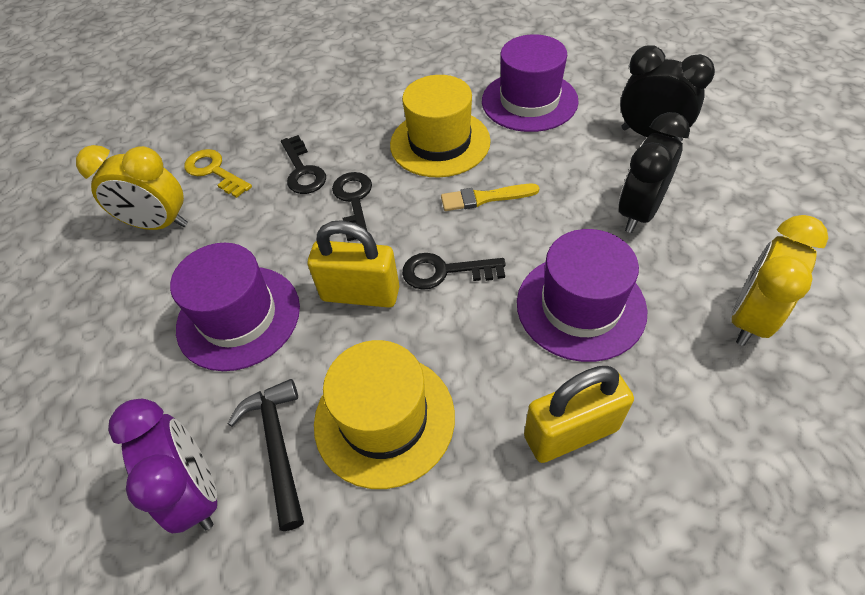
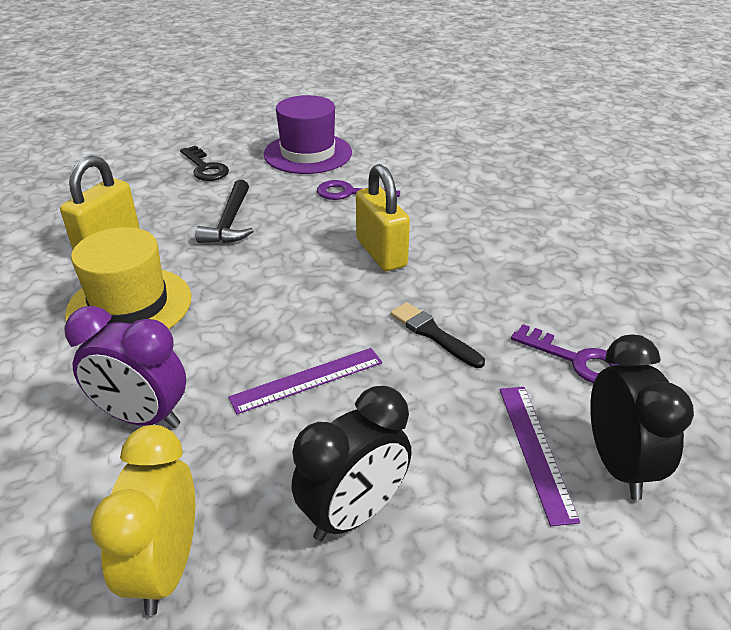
black brush: 0 -> 1
black key: 3 -> 1
purple hat: 3 -> 1
purple key: 0 -> 2
purple ruler: 0 -> 2
yellow brush: 1 -> 0
yellow clock: 2 -> 1
yellow hat: 2 -> 1
yellow key: 1 -> 0

